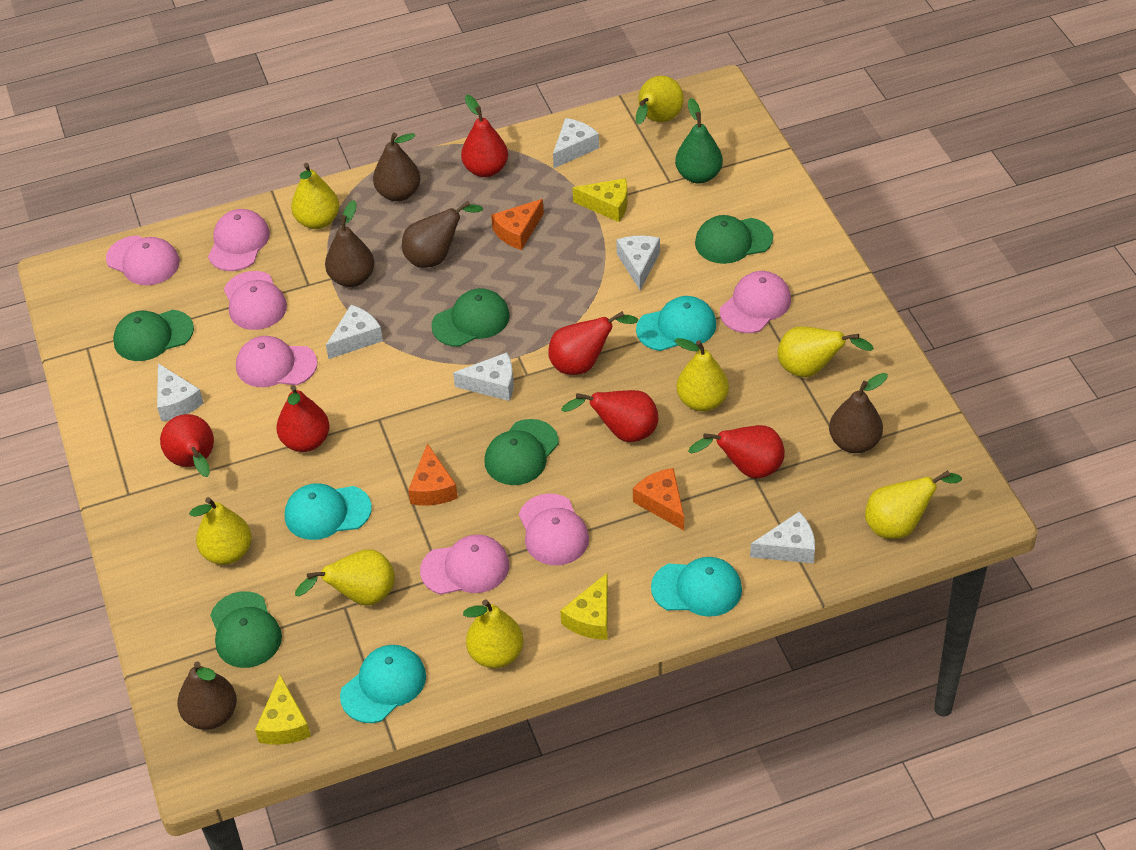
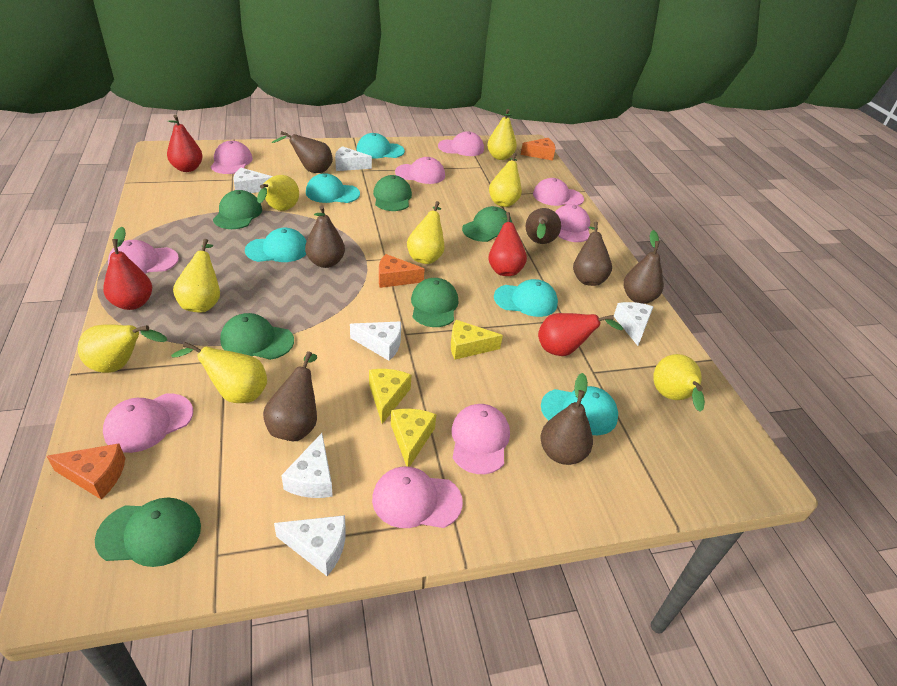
brown pear: 5 -> 7
green cap: 5 -> 6
green pear: 1 -> 0
pink cap: 7 -> 9
red pear: 6 -> 4
turquoise cap: 4 -> 5

